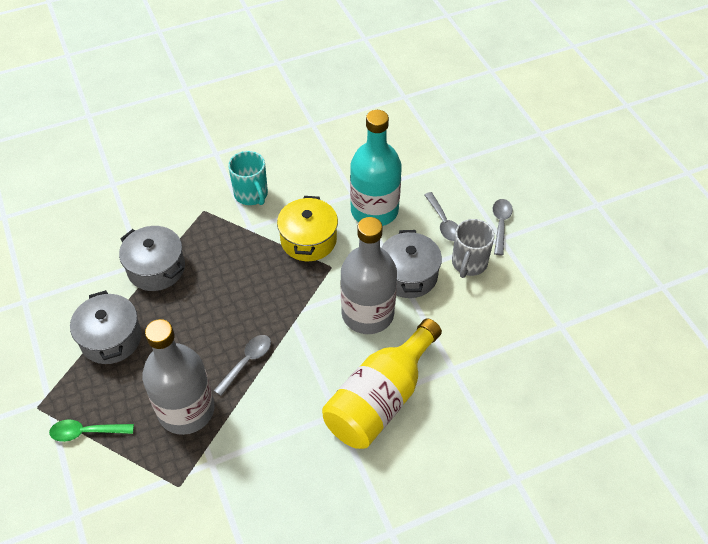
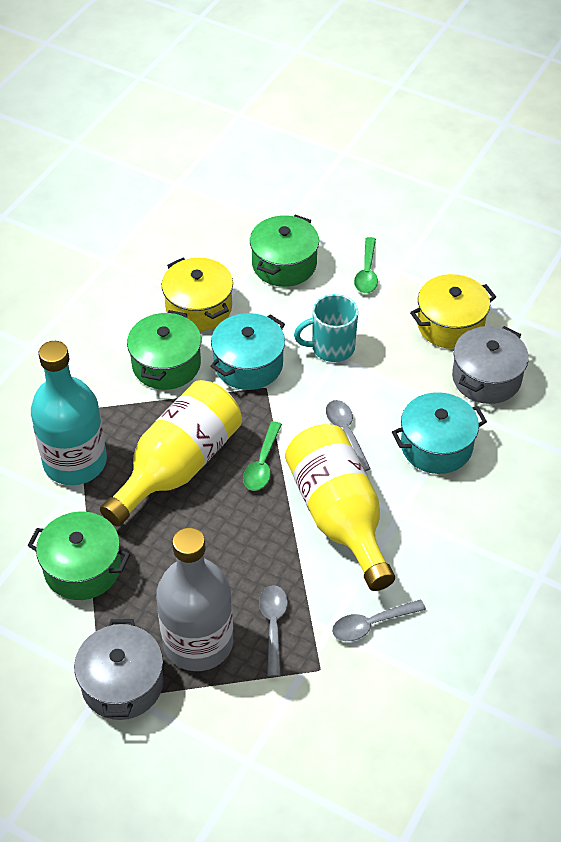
green pot: 0 -> 3
green spoon: 1 -> 2
grey bottle: 2 -> 1
grey mug: 1 -> 0
grey pot: 3 -> 2
turquoise pot: 0 -> 2
yellow bottle: 1 -> 2
yellow pot: 1 -> 2

